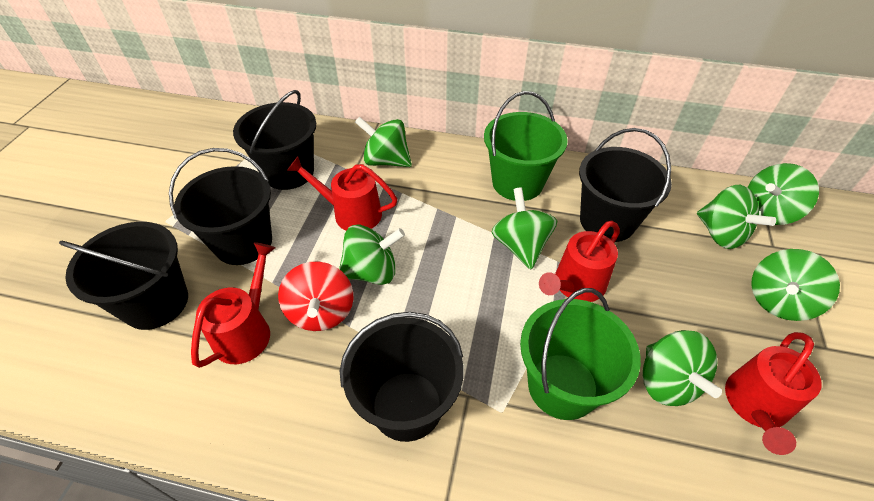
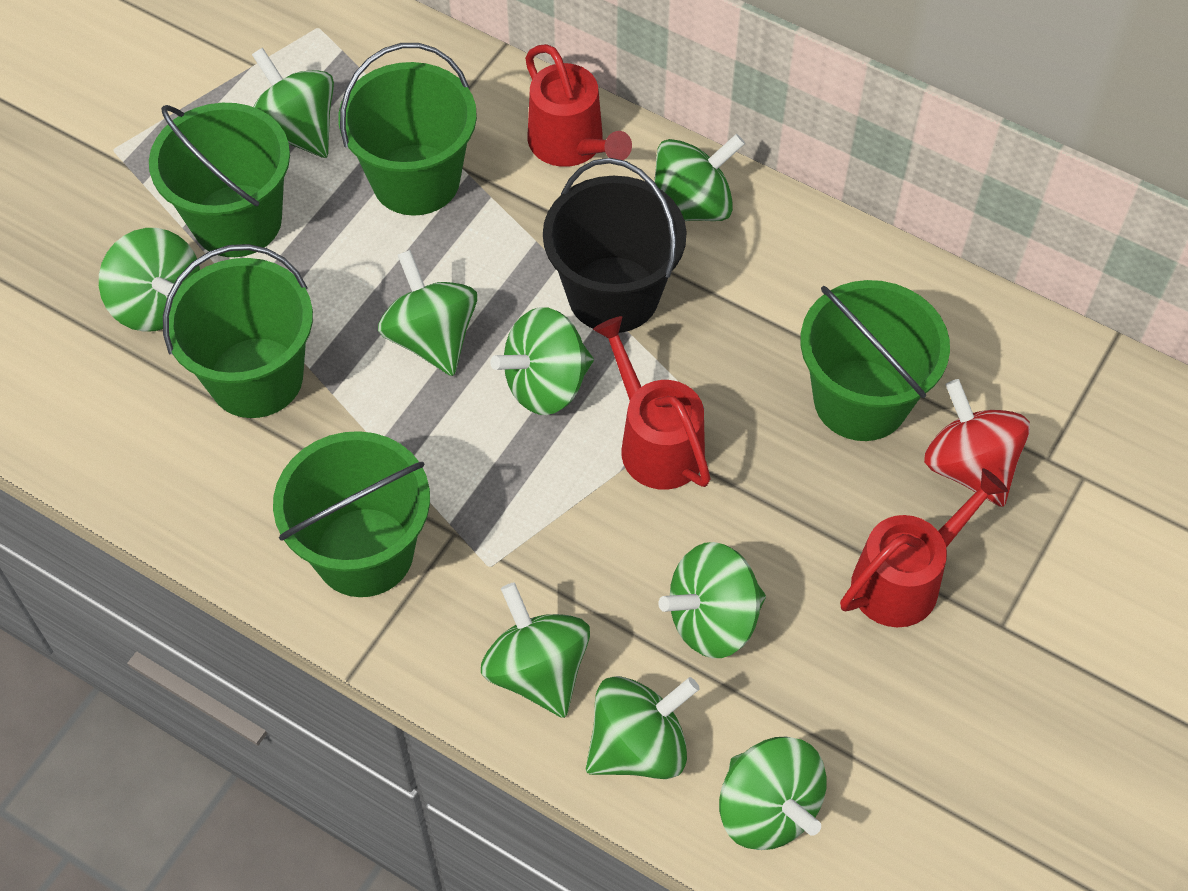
black bucket: 5 -> 1
green bucket: 2 -> 5
green spinning top: 7 -> 9
red watering can: 4 -> 3

